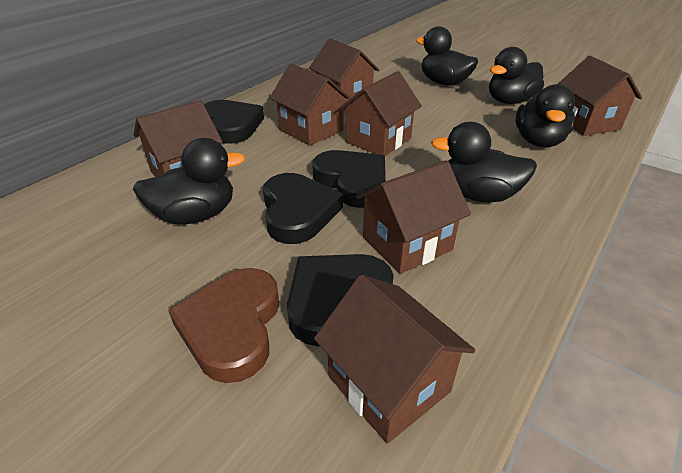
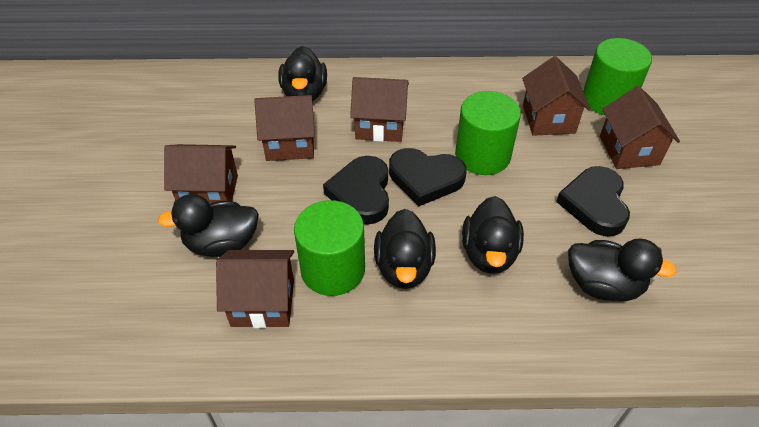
black heart: 4 -> 3
brown heart: 1 -> 0
brown house: 7 -> 6
green cylinder: 0 -> 3

